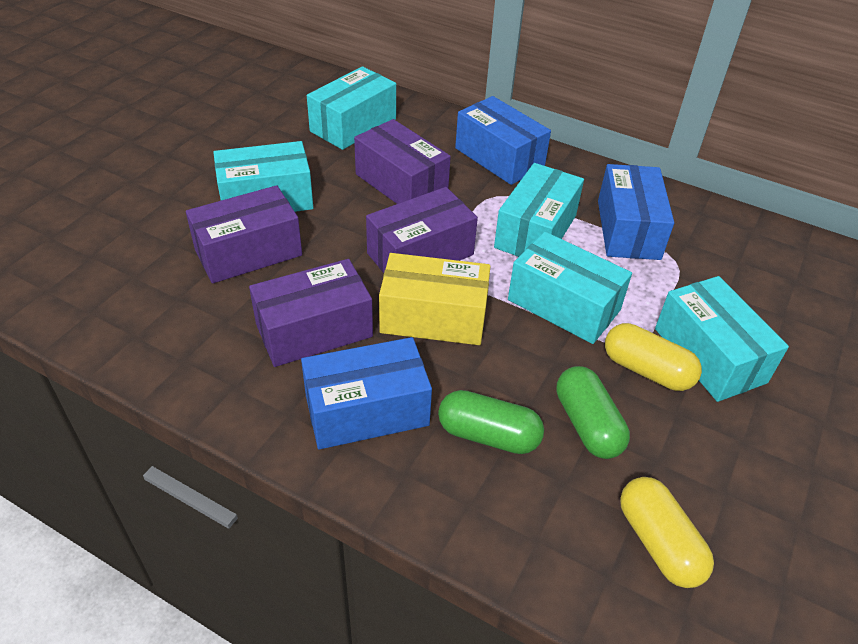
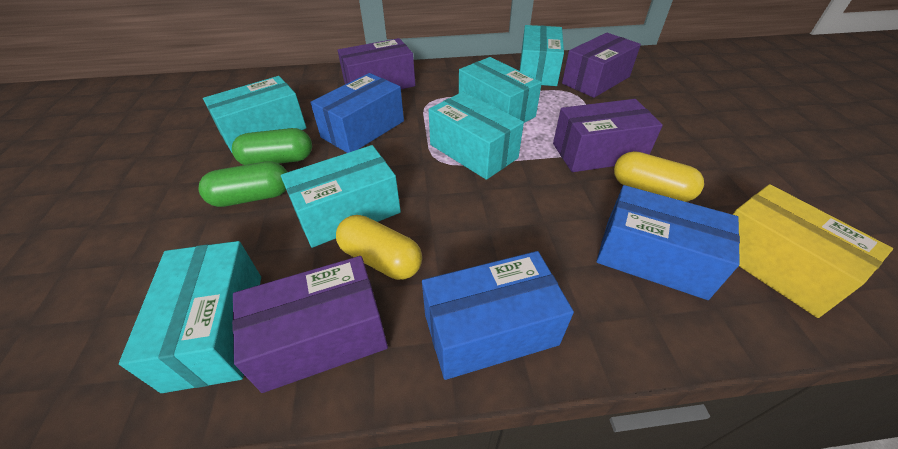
turquoise box: 5 -> 6

